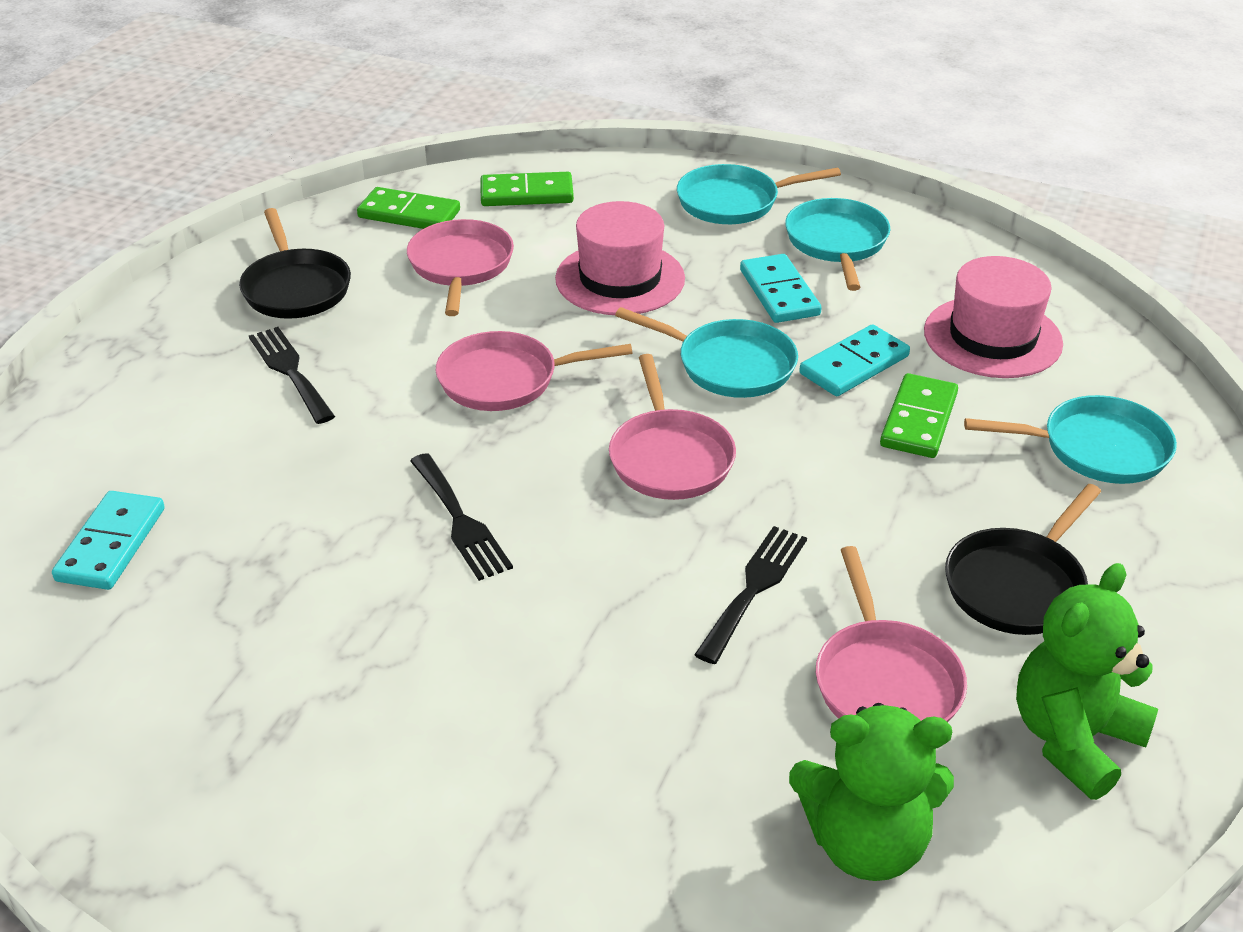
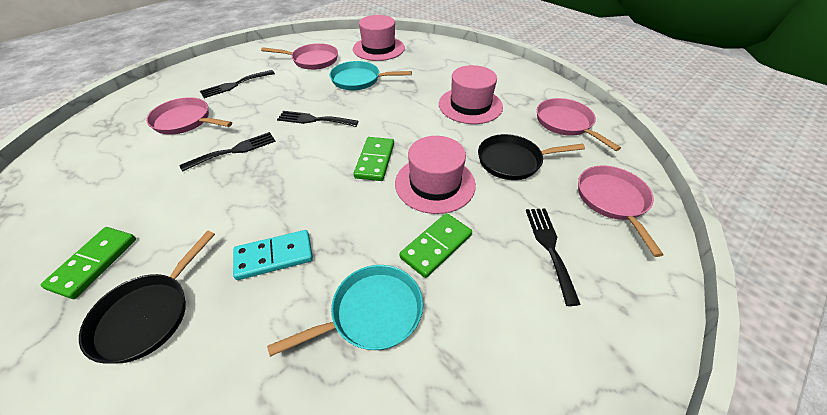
black fork: 3 -> 4
green teddy bear: 2 -> 0
pink hat: 2 -> 3
turquoise domino: 3 -> 1
turquoise pan: 4 -> 2

